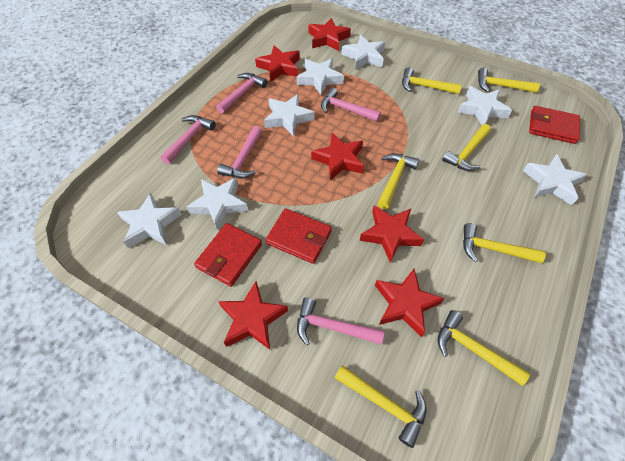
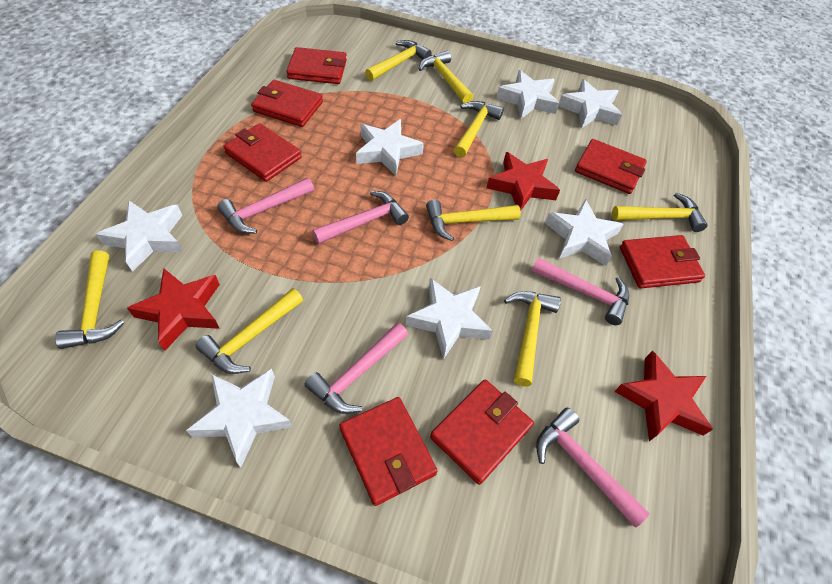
red star: 6 -> 3
red wallet: 3 -> 7
yellow hammer: 7 -> 8

